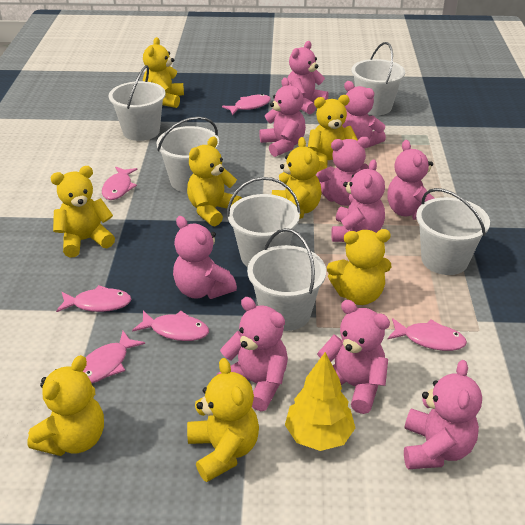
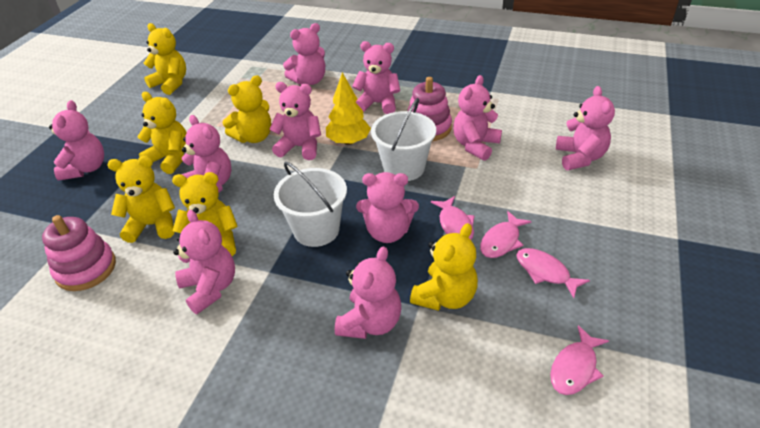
pink fish: 6 -> 4
pink stacking toy: 0 -> 2
white bucket: 6 -> 2
yellow teddy bear: 8 -> 6

